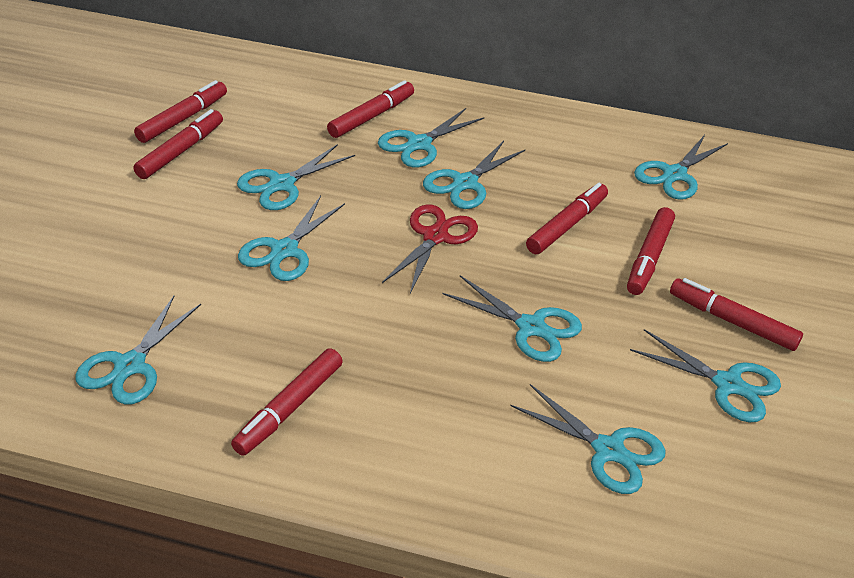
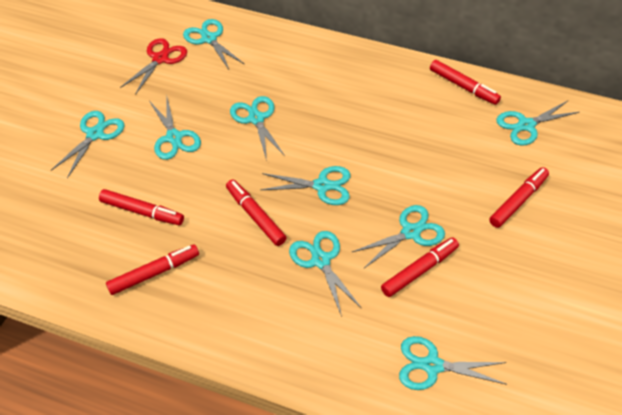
red marker: 7 -> 6

